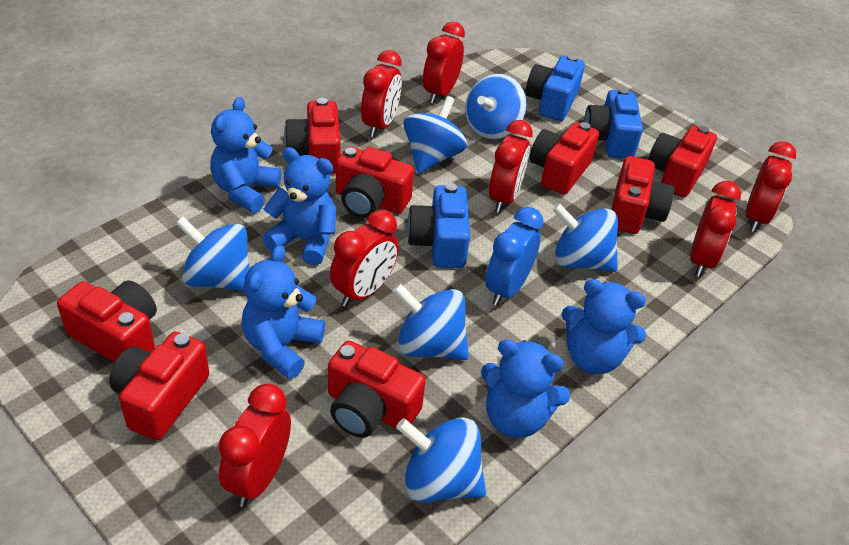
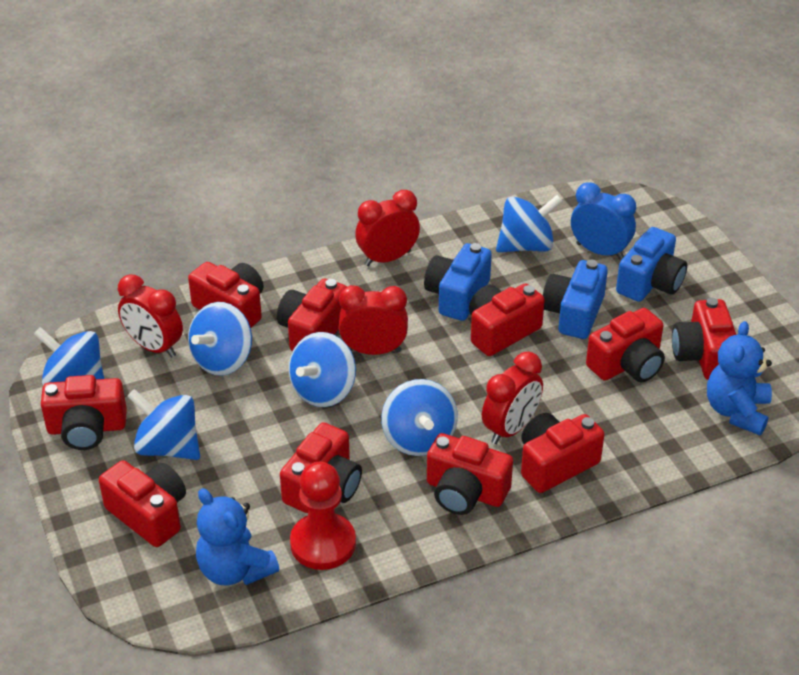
blue teddy bear: 5 -> 2
red camera: 8 -> 10
red clock: 7 -> 4
red pawn: 0 -> 1

